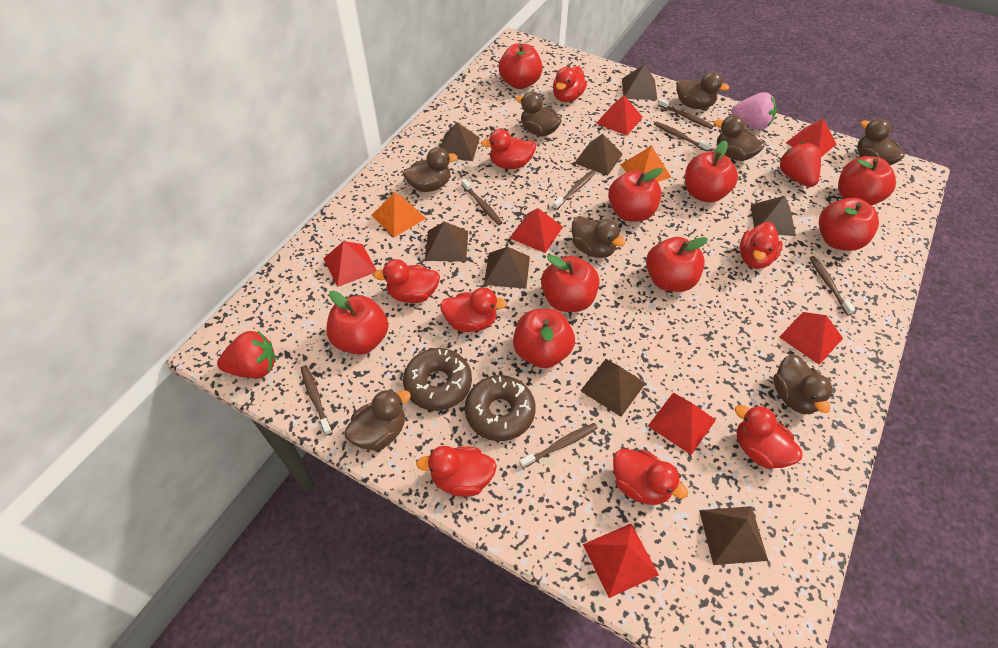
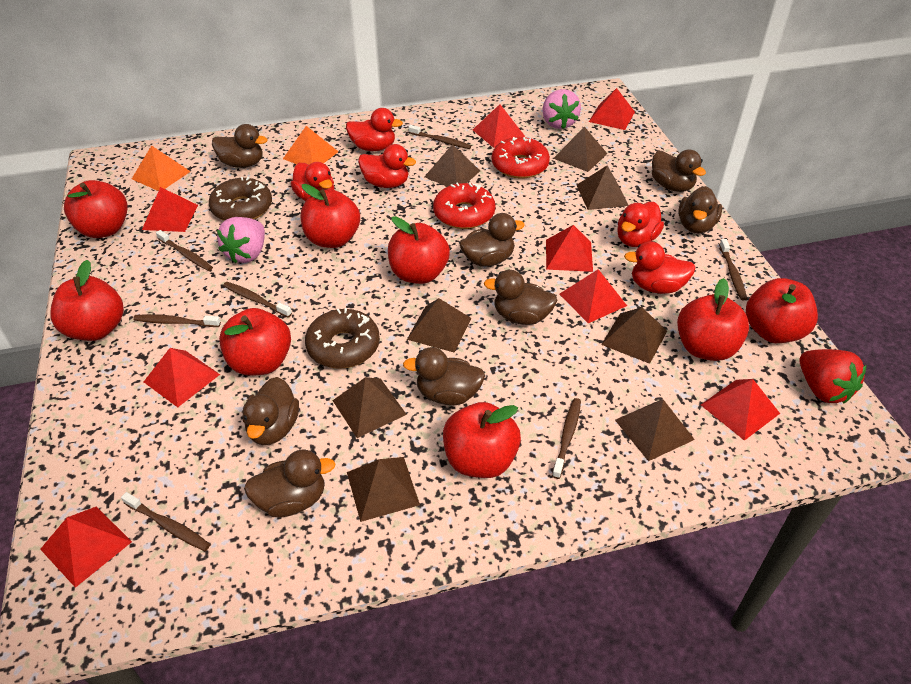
pink strawberry: 1 -> 2
red apple: 9 -> 8
red donut: 0 -> 2
red duck: 8 -> 5
red pyramid: 7 -> 8
red strawberry: 2 -> 1

